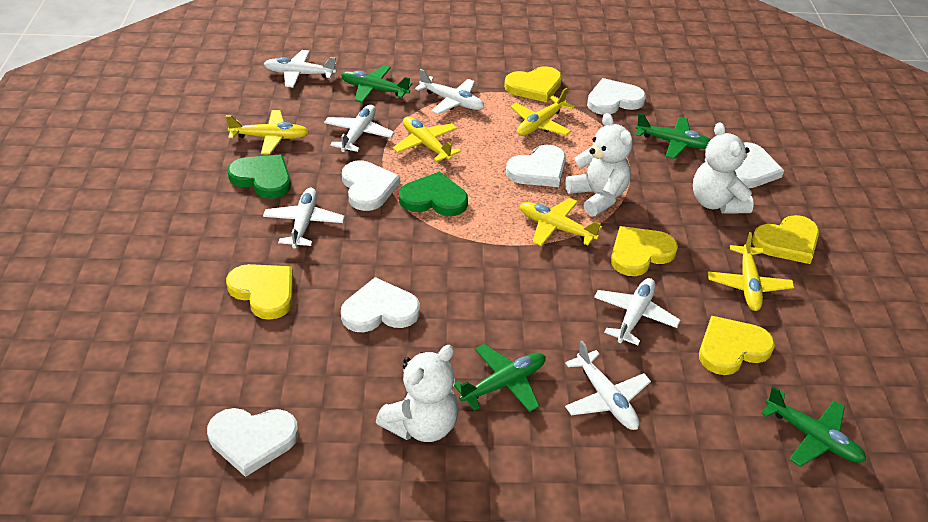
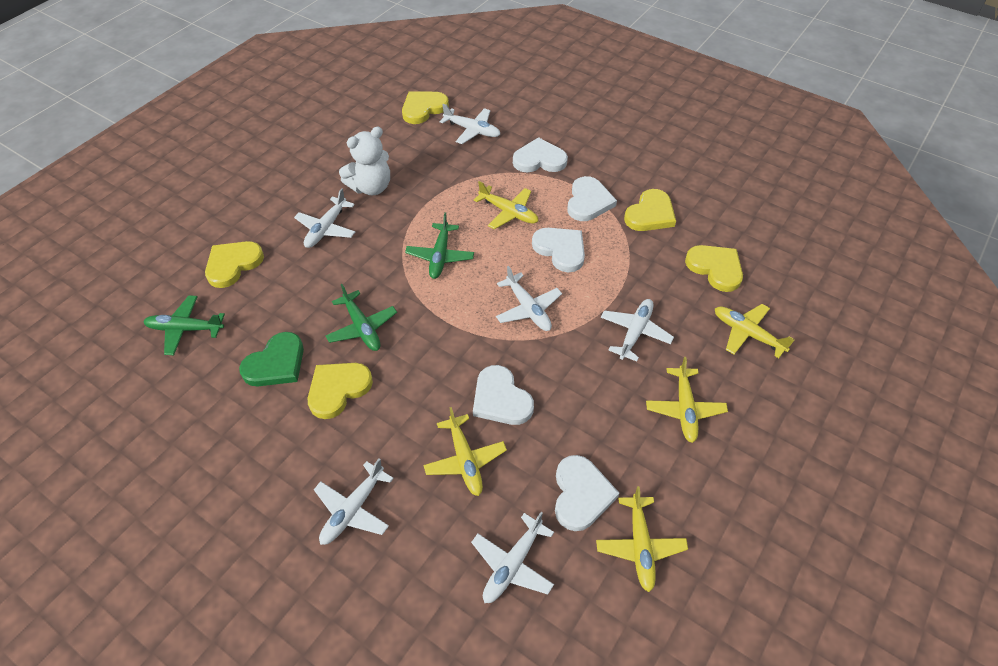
green heart: 2 -> 1
green plane: 4 -> 3
white heart: 6 -> 5
white teddy bear: 3 -> 1

